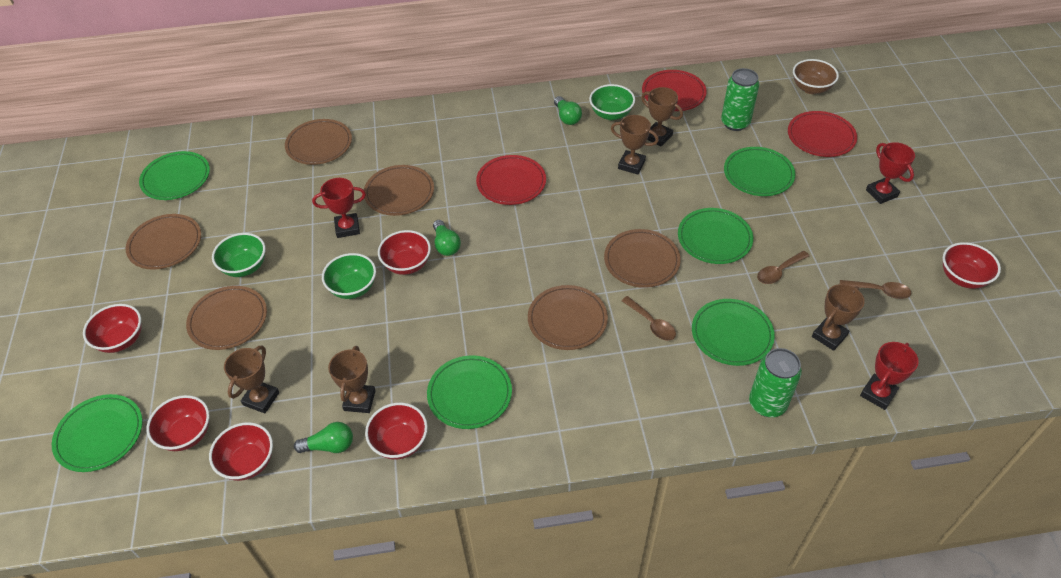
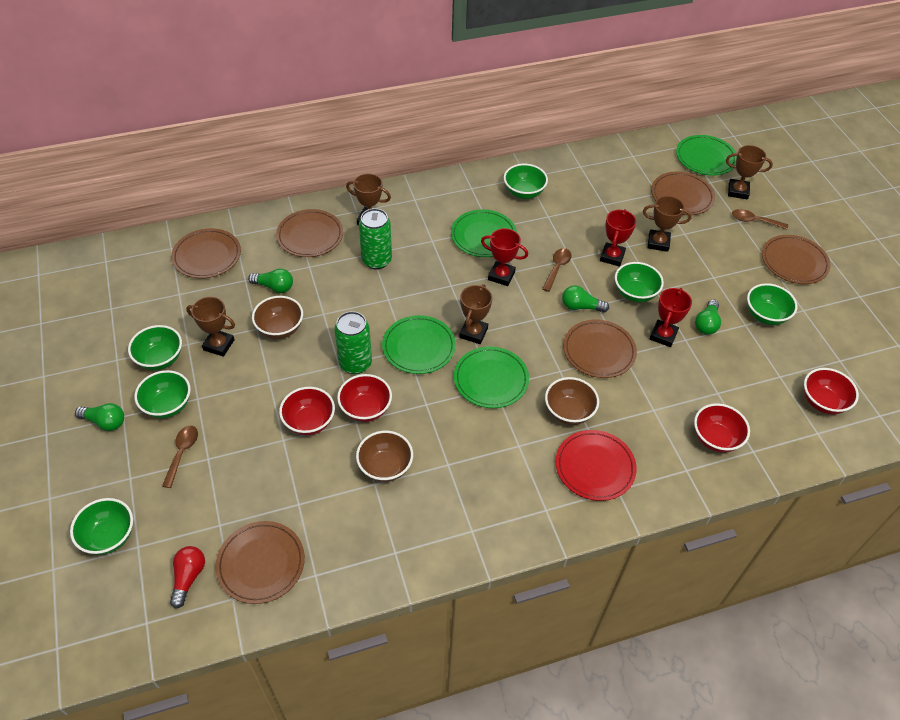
brown bowl: 1 -> 3
green bowl: 3 -> 6
green light bulb: 3 -> 4
green plate: 6 -> 4
red bowl: 6 -> 4
red light bulb: 0 -> 1
red plate: 3 -> 1

